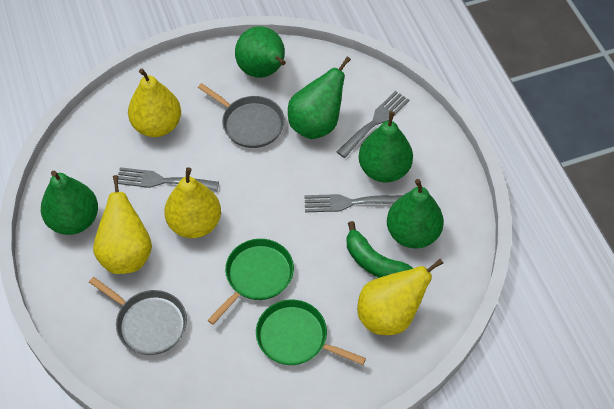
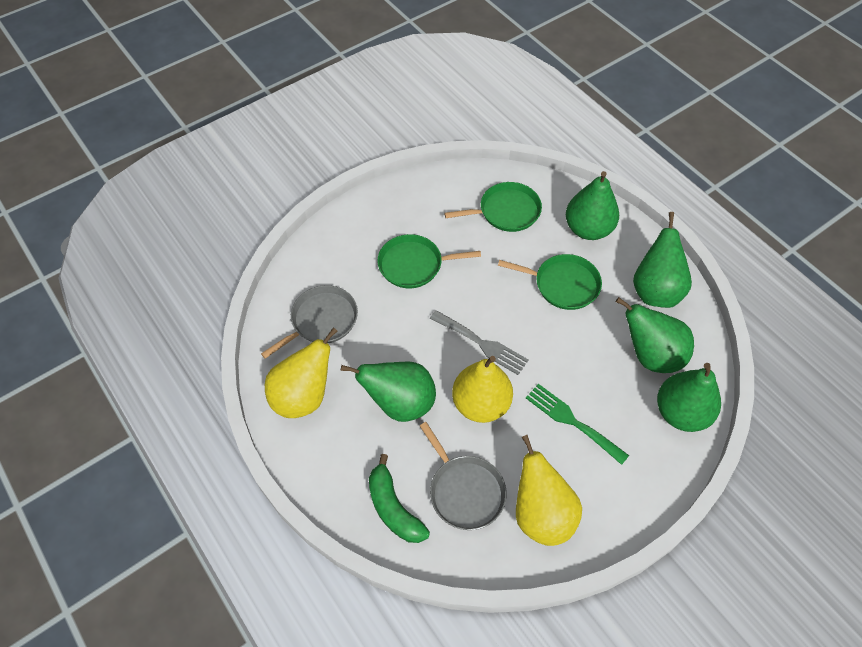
green fork: 0 -> 1
green pan: 2 -> 3
grey fork: 3 -> 1
yellow pear: 4 -> 3

